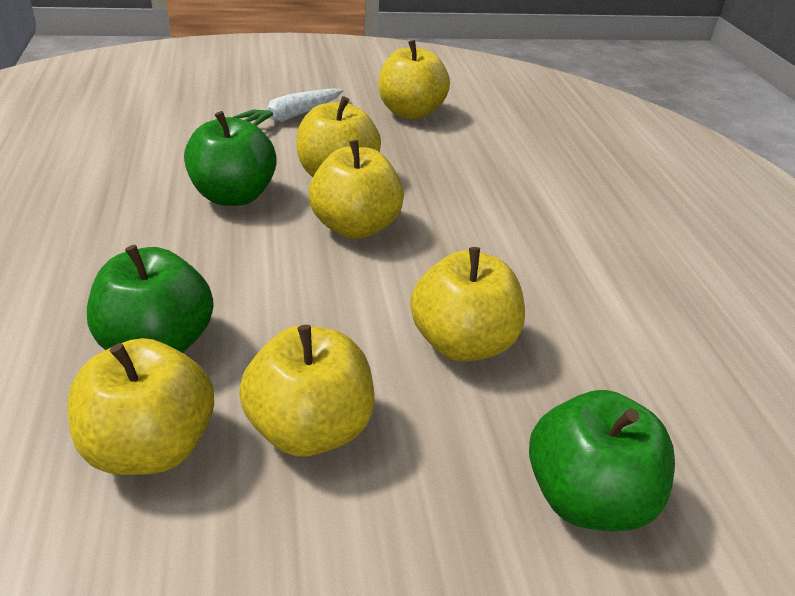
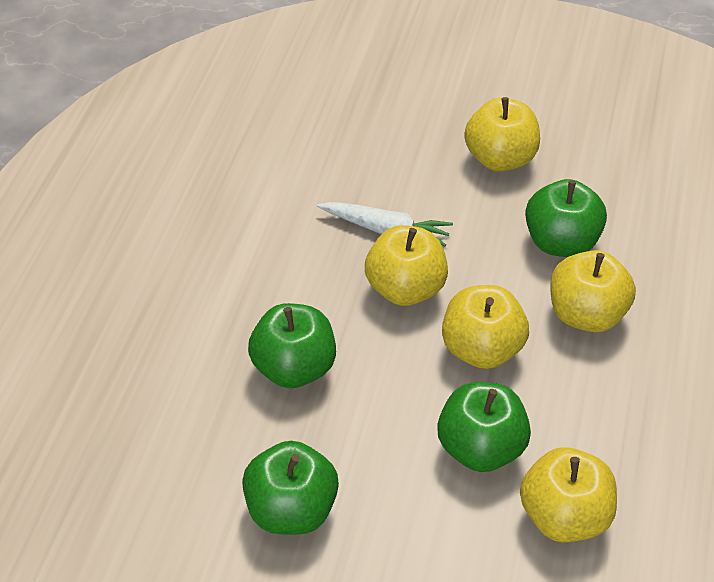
green apple: 3 -> 4
yellow apple: 6 -> 5

